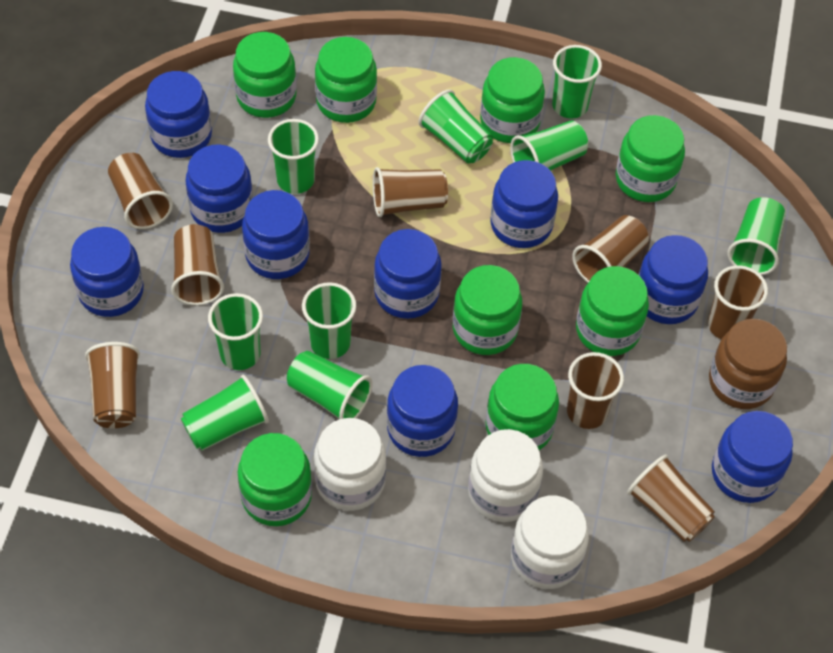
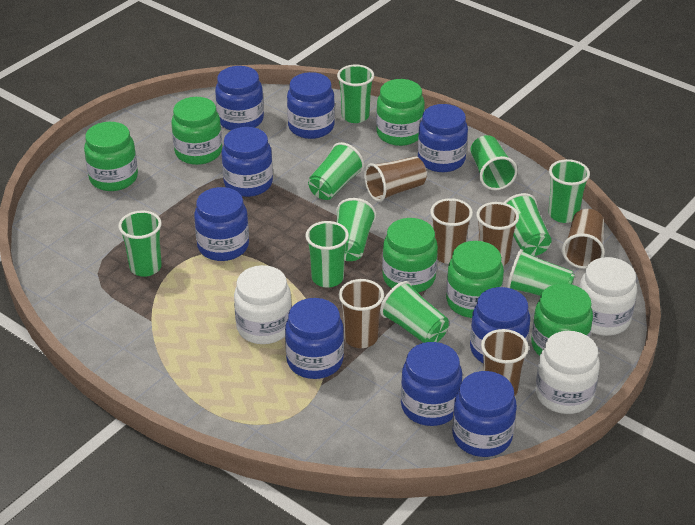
brown cup: 8 -> 6
brown jar: 1 -> 0
green cup: 9 -> 10
green jar: 8 -> 6

